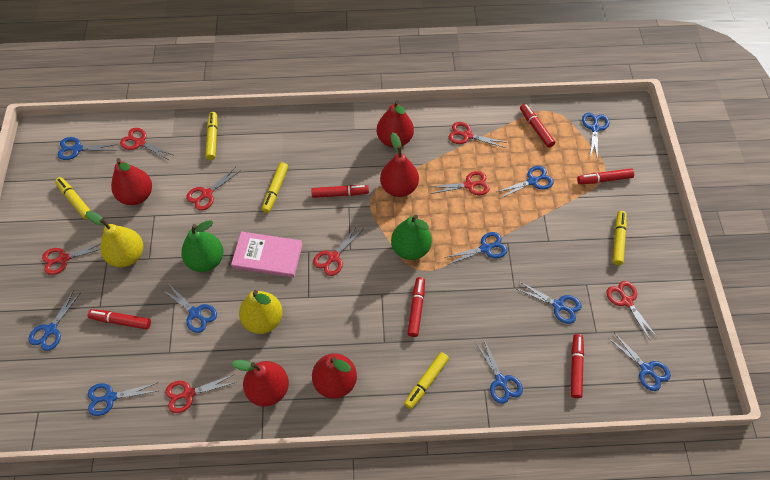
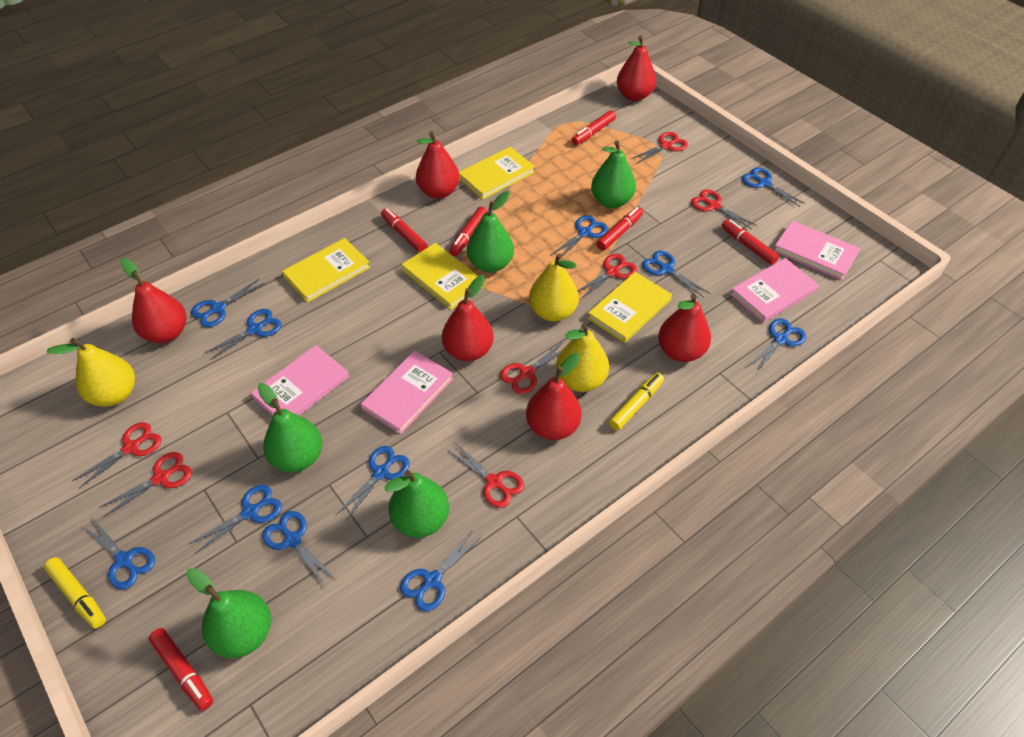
blue scissors: 10 -> 11
green pear: 2 -> 5
pink book: 1 -> 4
red pear: 5 -> 6
red scissors: 8 -> 7
yellow book: 0 -> 4
yellow marker: 5 -> 2
yellow pear: 2 -> 3

